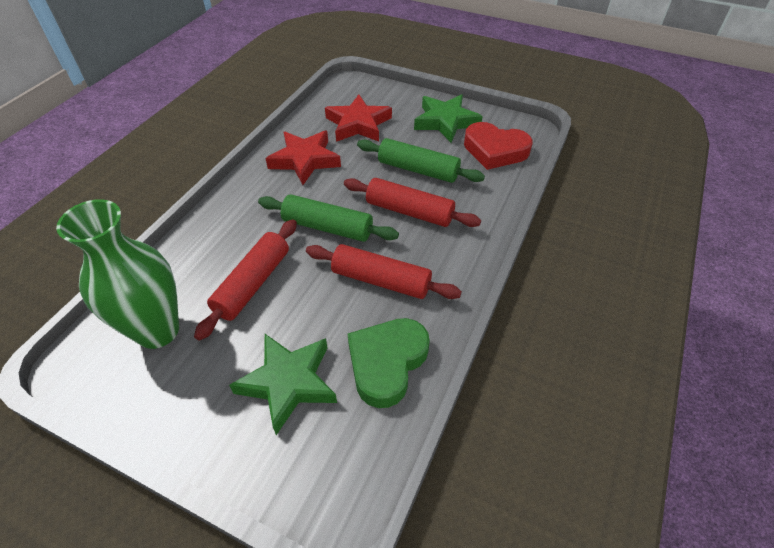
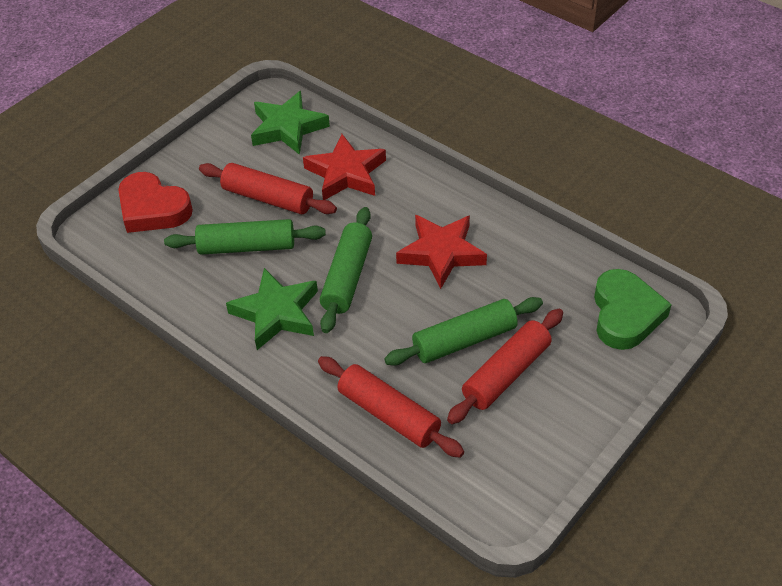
green rolling pin: 2 -> 3
green vase: 1 -> 0

